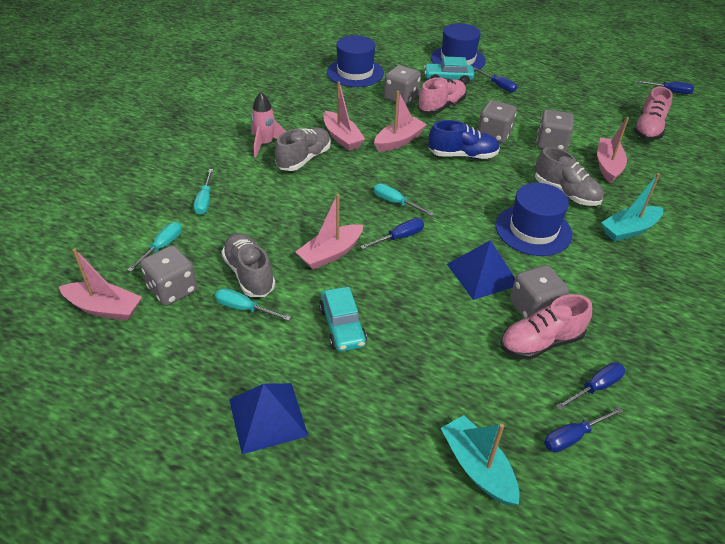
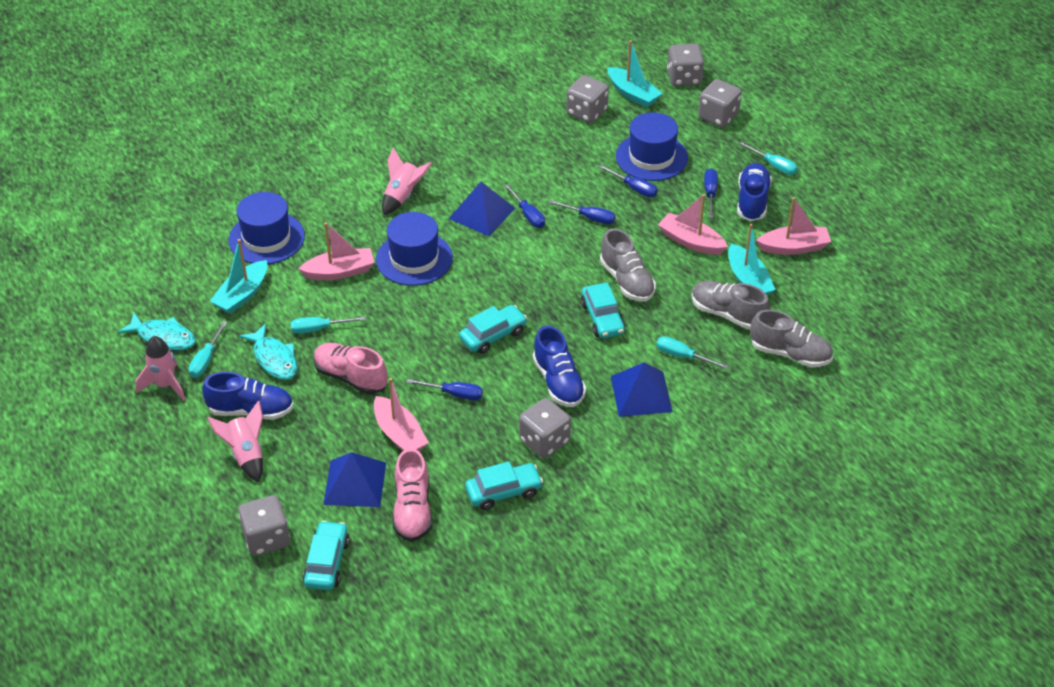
blue pyramid: 2 -> 3
blue shoe: 1 -> 3
pink boat: 5 -> 4
pink rocket: 1 -> 3
pink shoe: 3 -> 2
turquoise boat: 2 -> 3
turquoise car: 2 -> 4
turquoise fish: 0 -> 2

